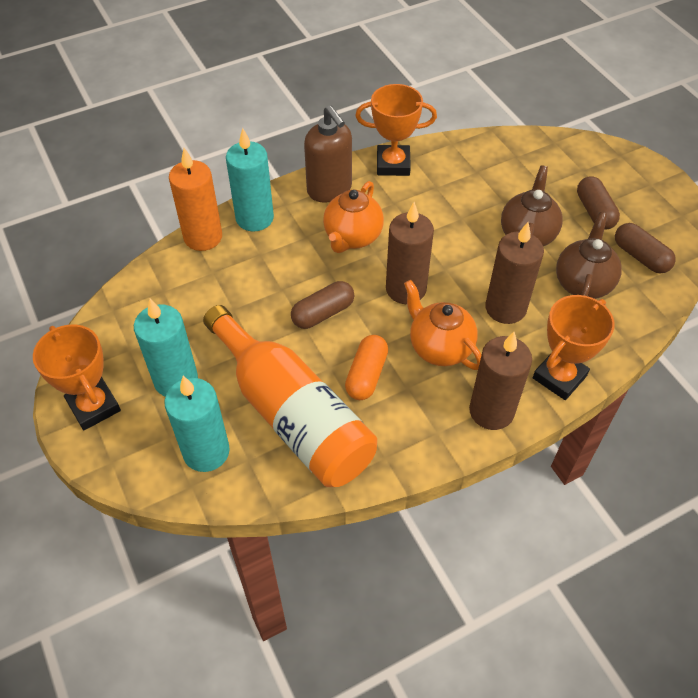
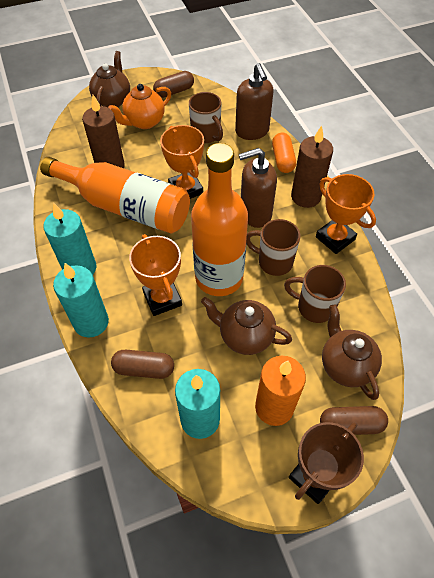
brown candle: 3 -> 2
brown mug: 0 -> 3
brown soap dispenser: 1 -> 2
brown teapot: 2 -> 3
brown trophy: 0 -> 1
orange bottle: 1 -> 2
orange teapot: 2 -> 1

